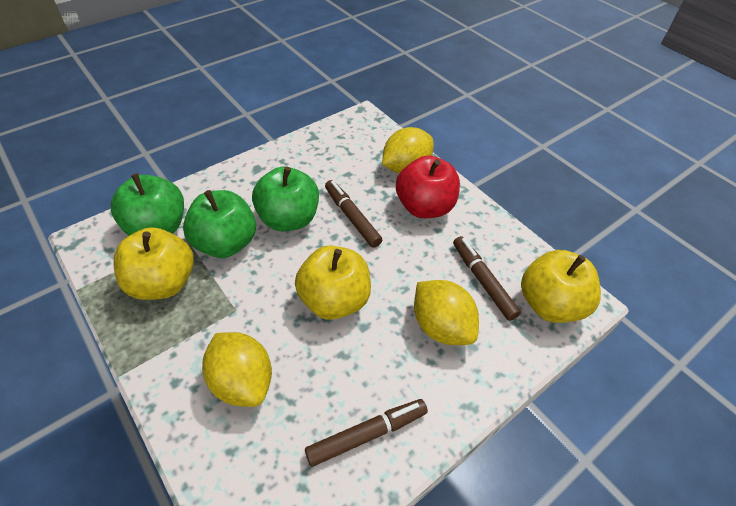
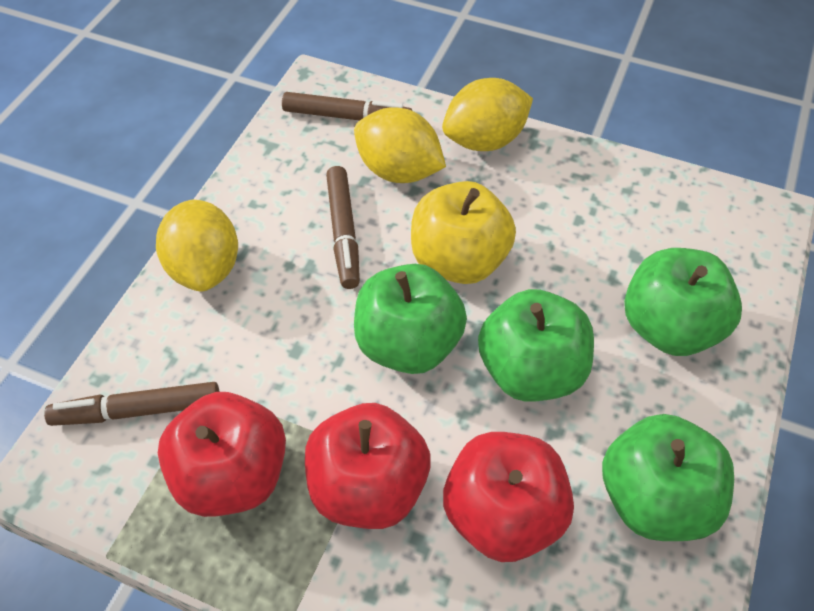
green apple: 3 -> 4
red apple: 1 -> 3
yellow apple: 3 -> 1

